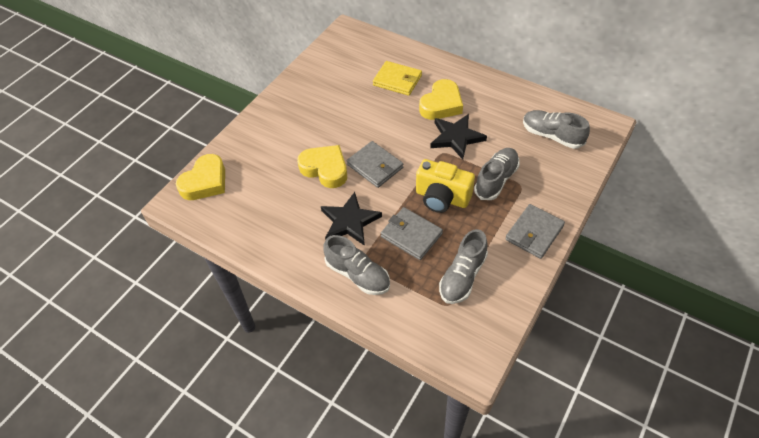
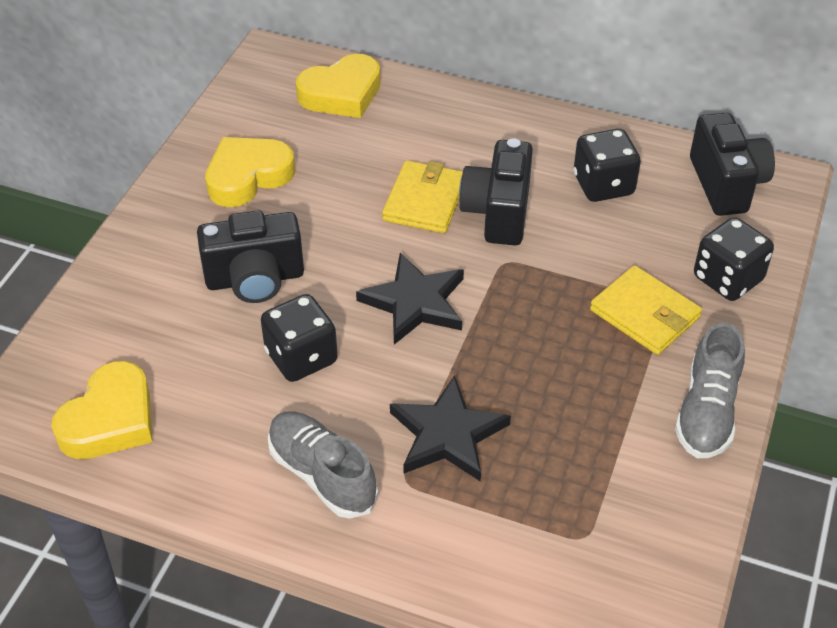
black camera: 0 -> 3
black dice: 0 -> 3
grey shoe: 4 -> 2
grey wallet: 3 -> 0
yellow camera: 1 -> 0
yellow wallet: 1 -> 2

